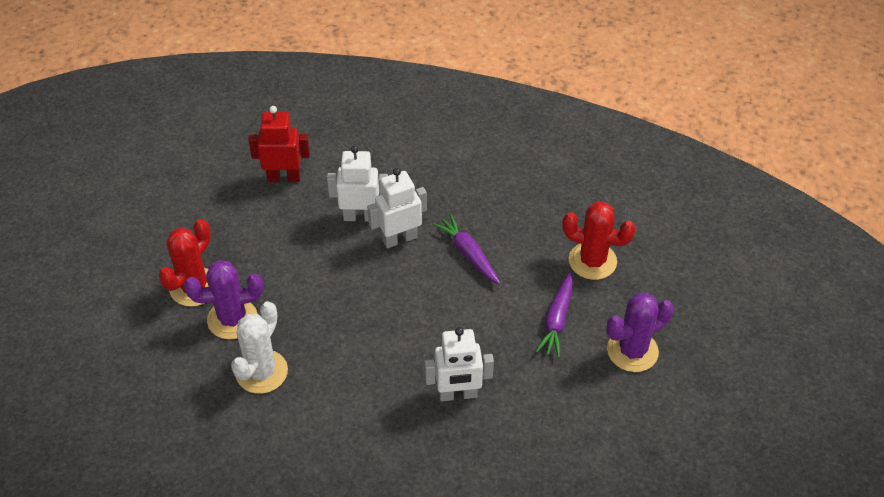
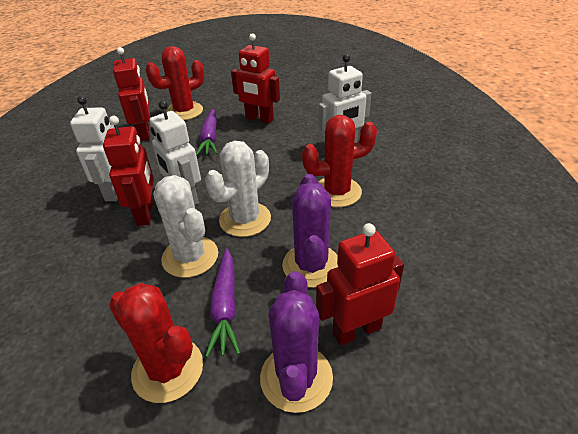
red cactus: 2 -> 3
red robot: 1 -> 4
white cactus: 1 -> 2

